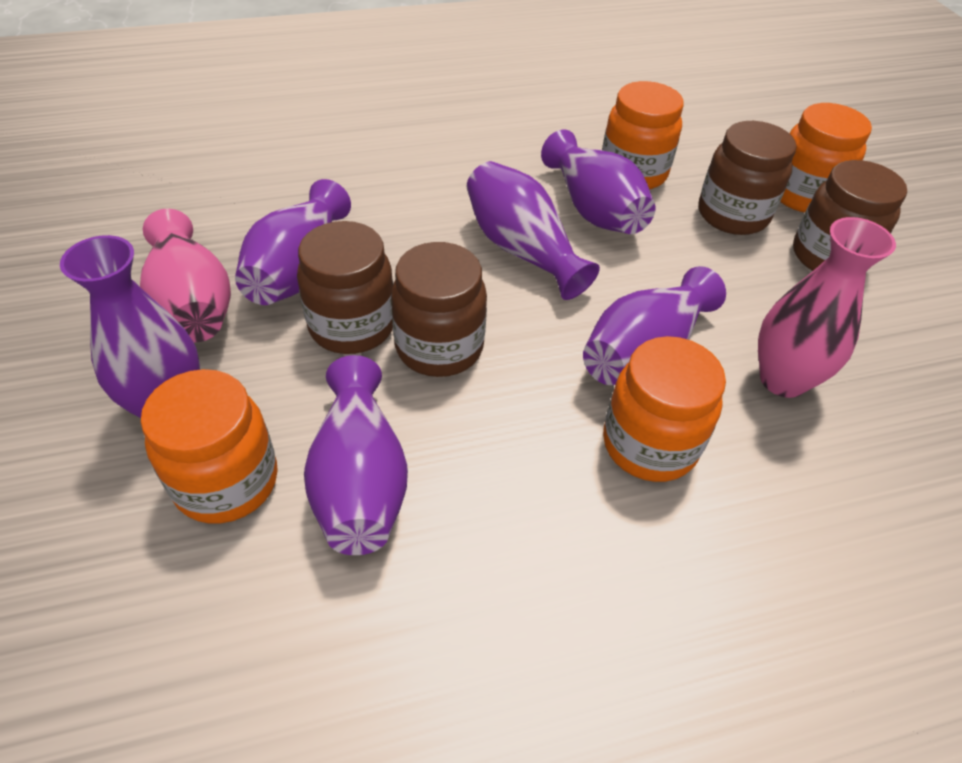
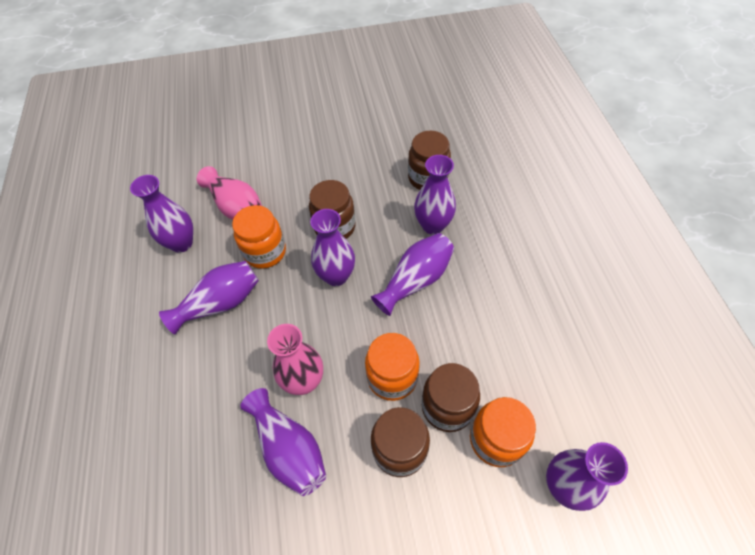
orange jar: 4 -> 3
purple vase: 6 -> 7

